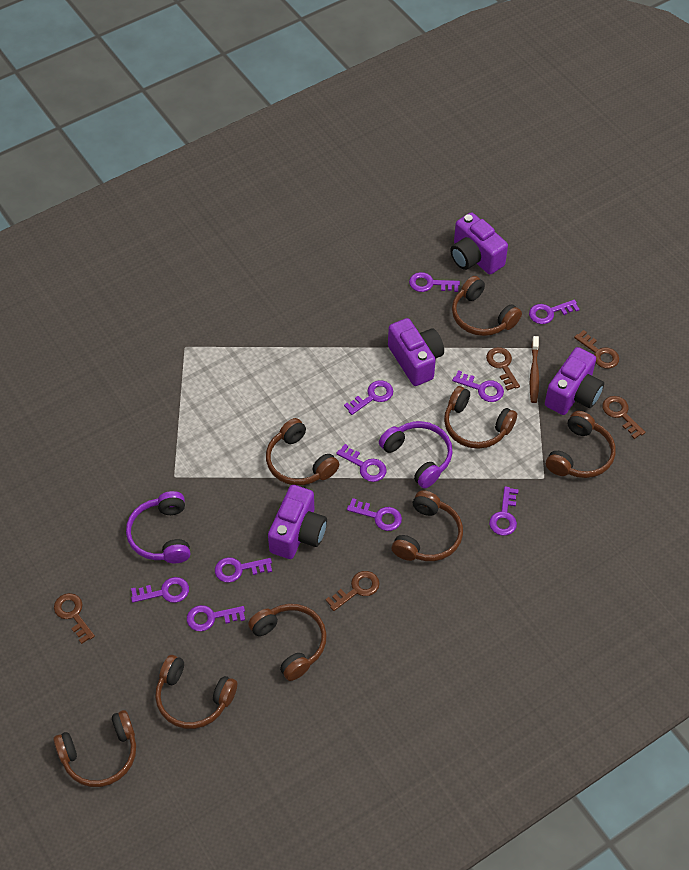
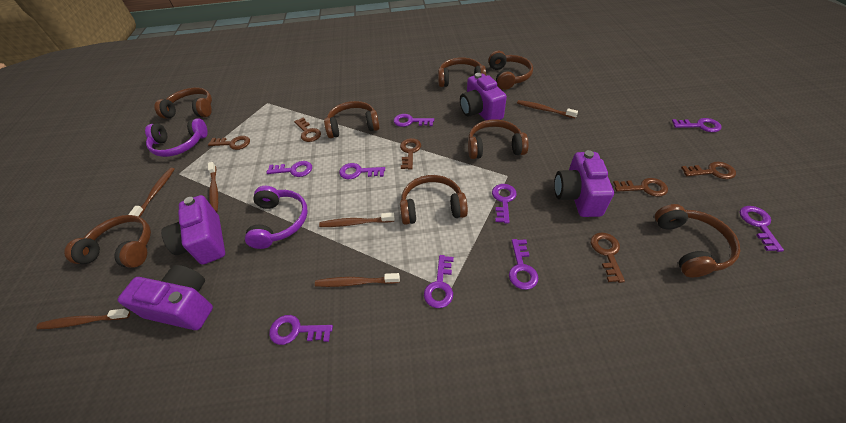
brown key: 5 -> 6
brown toothbrush: 1 -> 6
purple key: 10 -> 9

